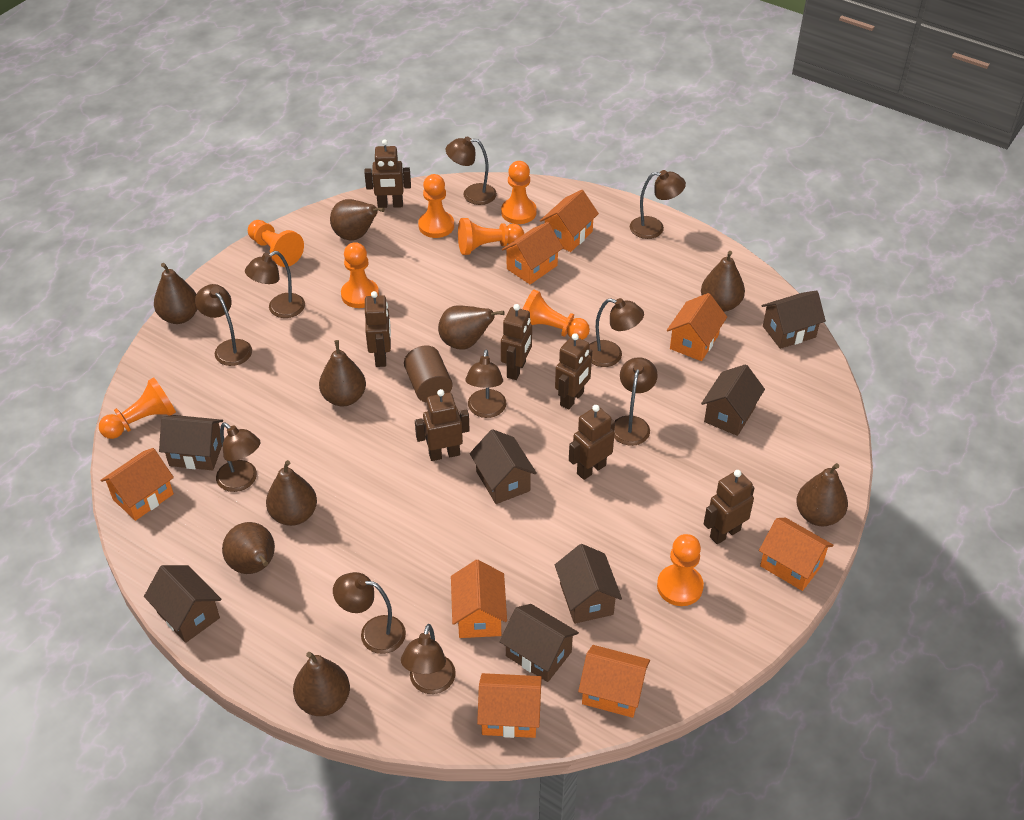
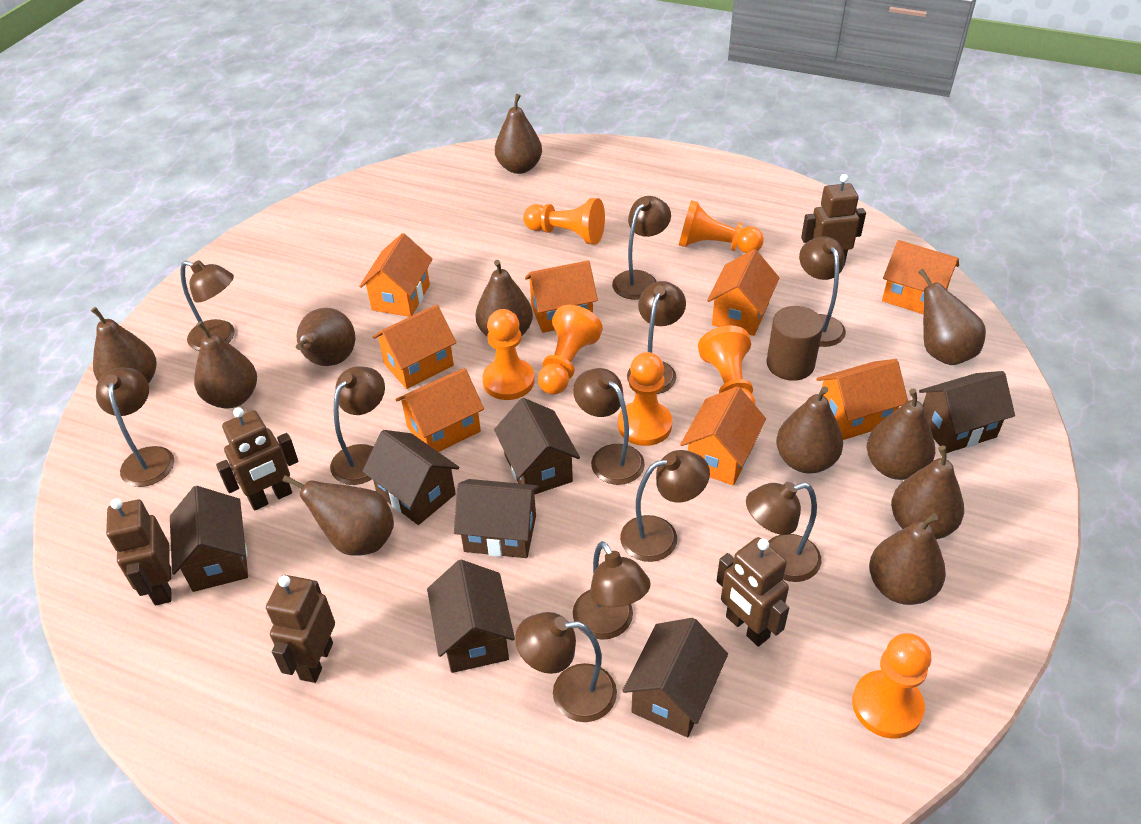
brown lamp: 10 -> 11
brown pear: 9 -> 11
brown robot: 7 -> 5
orange pawn: 8 -> 7

